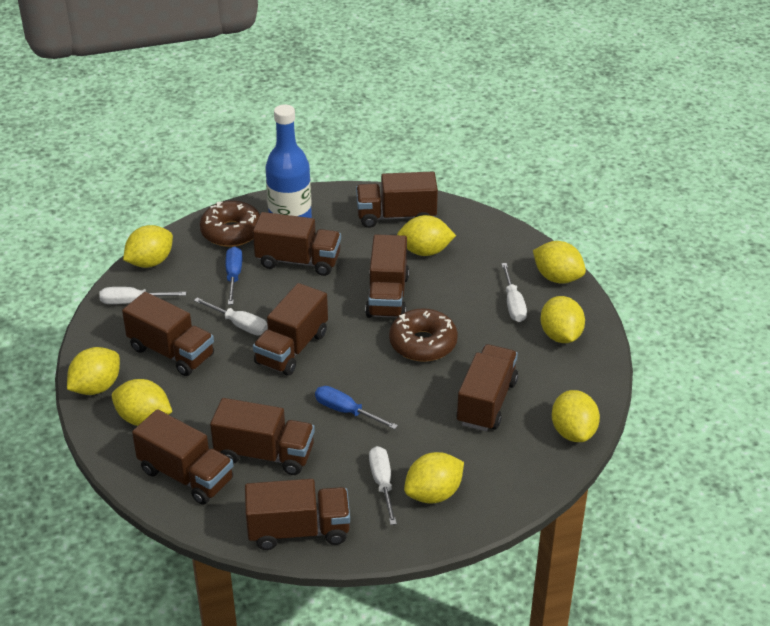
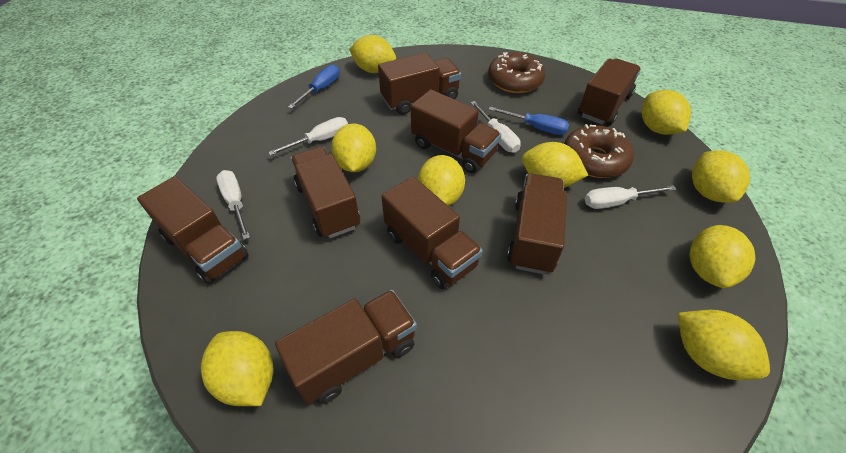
blue bottle: 1 -> 0
brown truck: 9 -> 8
yellow lemon: 8 -> 9

